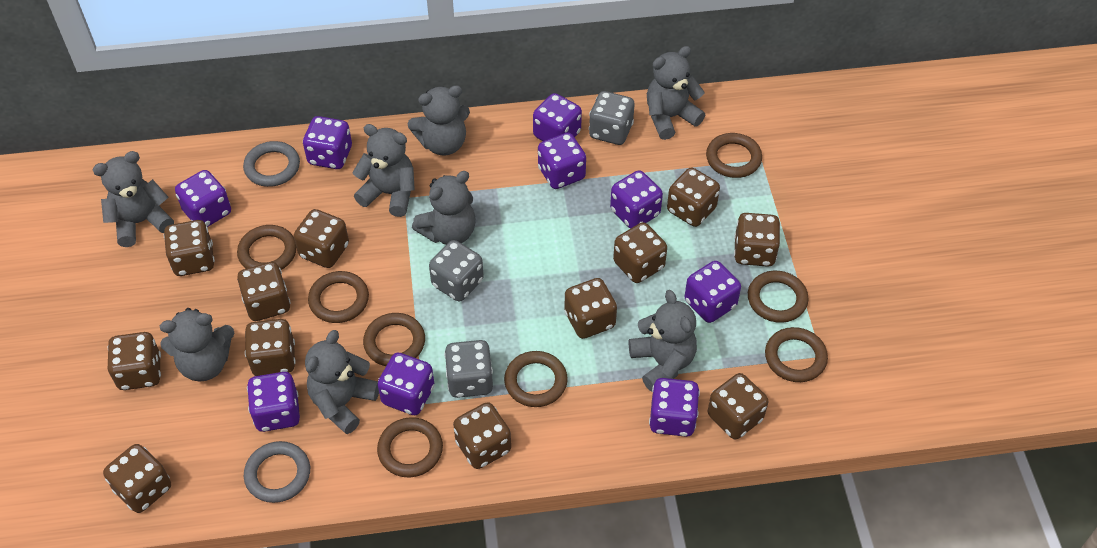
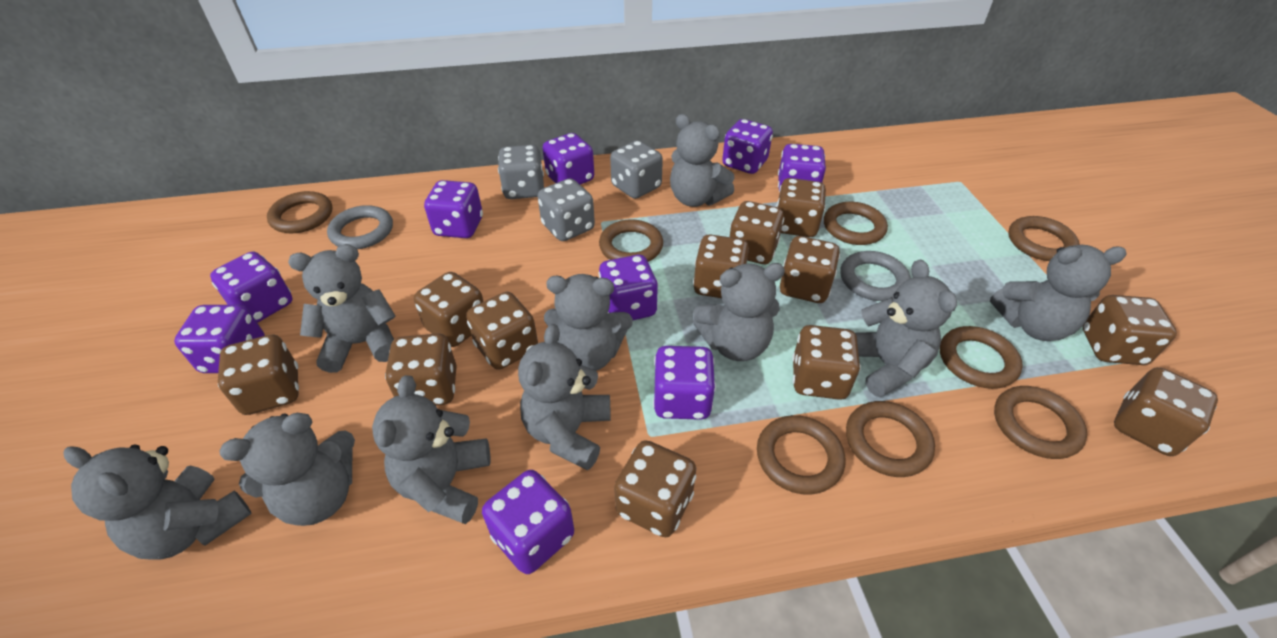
grey teddy bear: 8 -> 10

